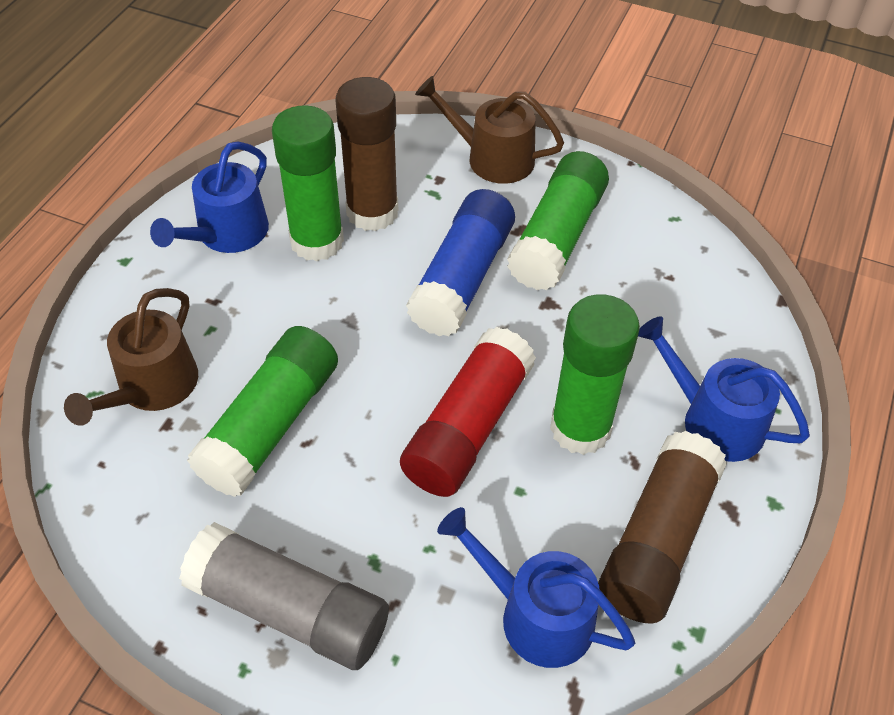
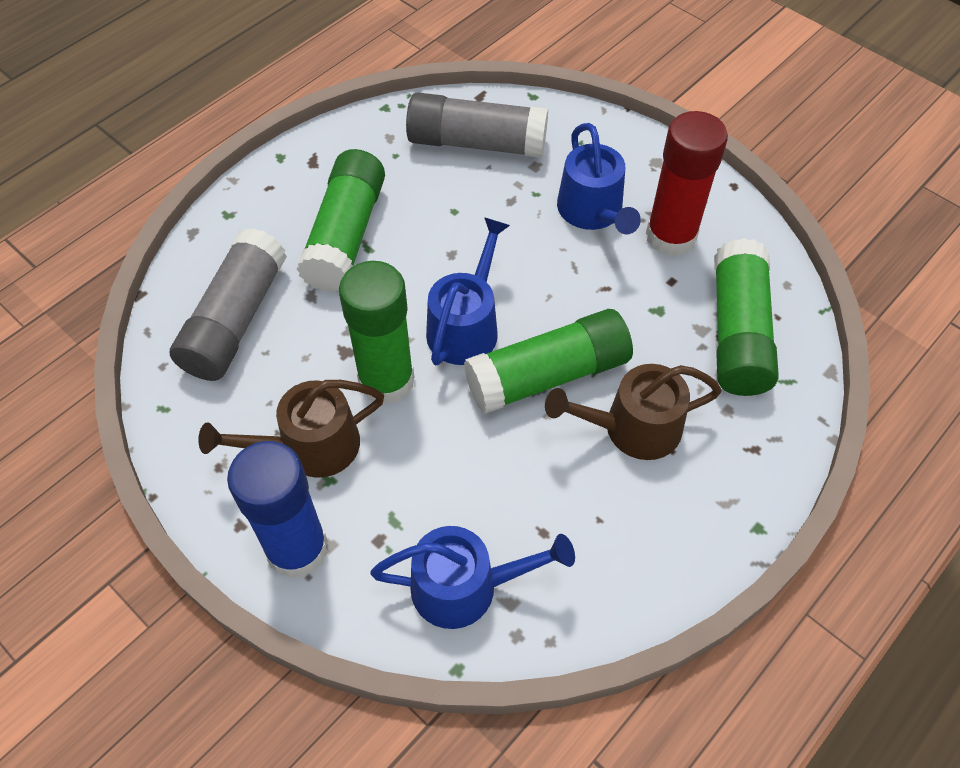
brown glue stick: 2 -> 0
grey glue stick: 1 -> 2

